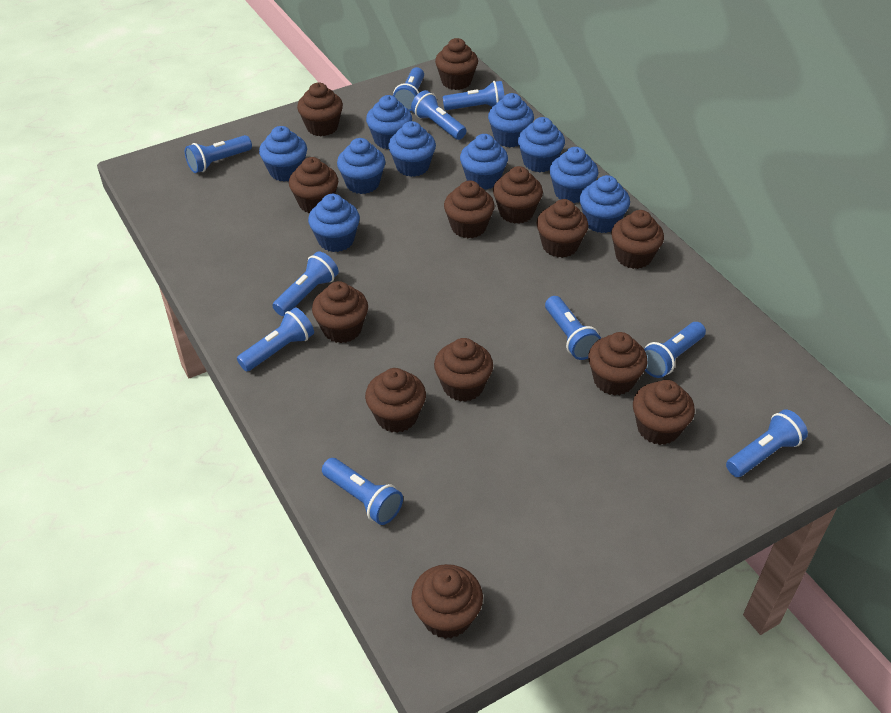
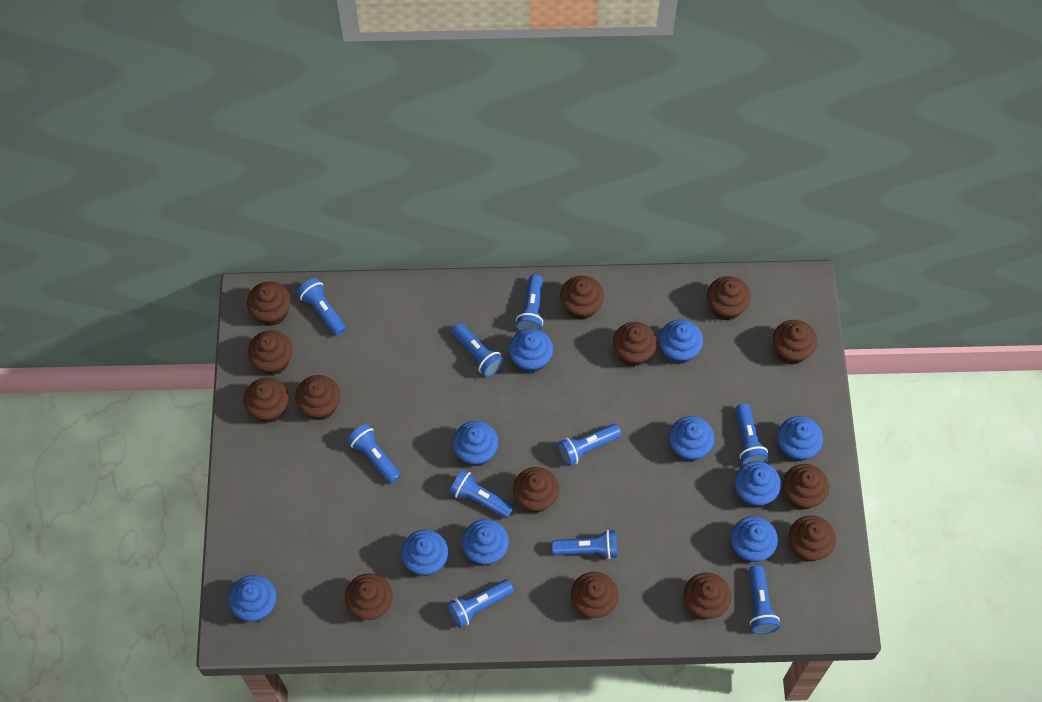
brown cupcake: 13 -> 14

